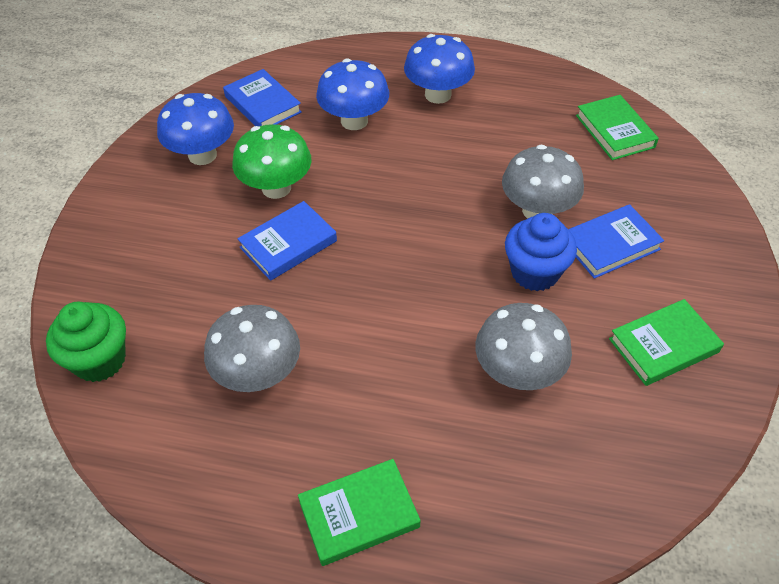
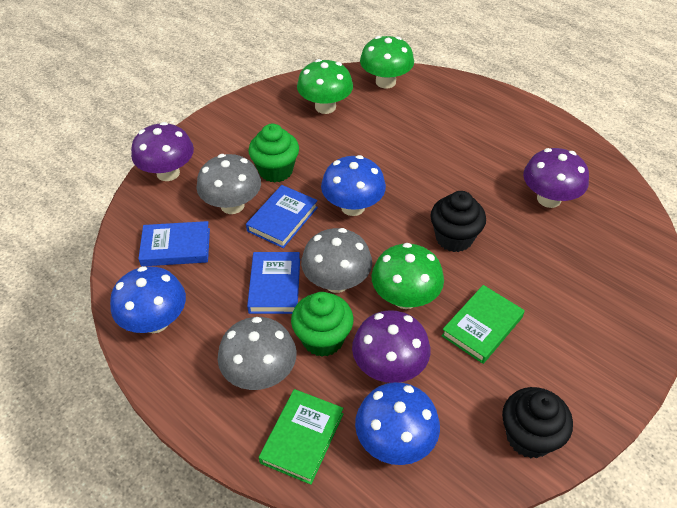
black cupcake: 0 -> 2
blue cupcake: 1 -> 0
green book: 3 -> 2
green cupcake: 1 -> 2
green mushroom: 1 -> 3
purple mushroom: 0 -> 3

